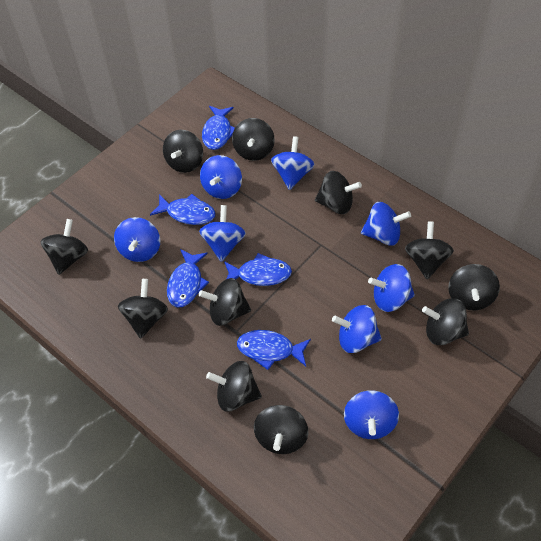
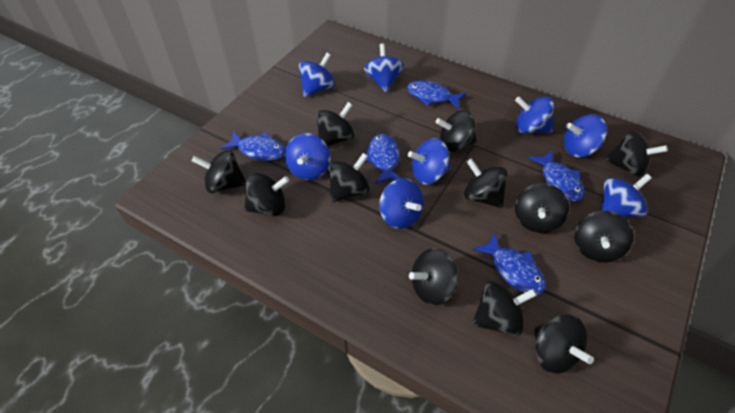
black spinning top: 11 -> 12

